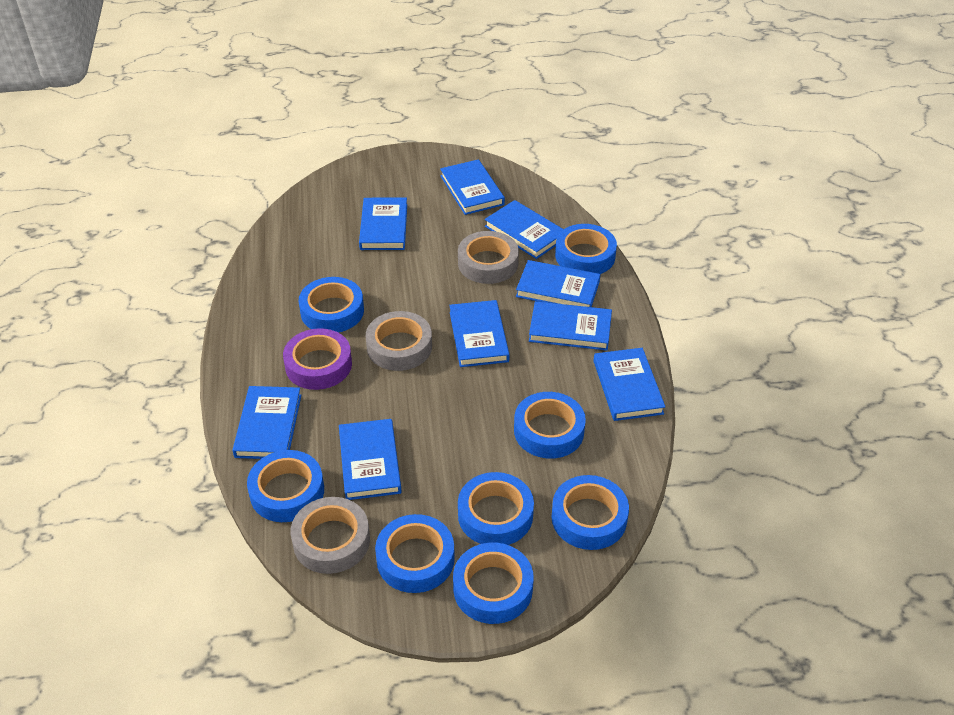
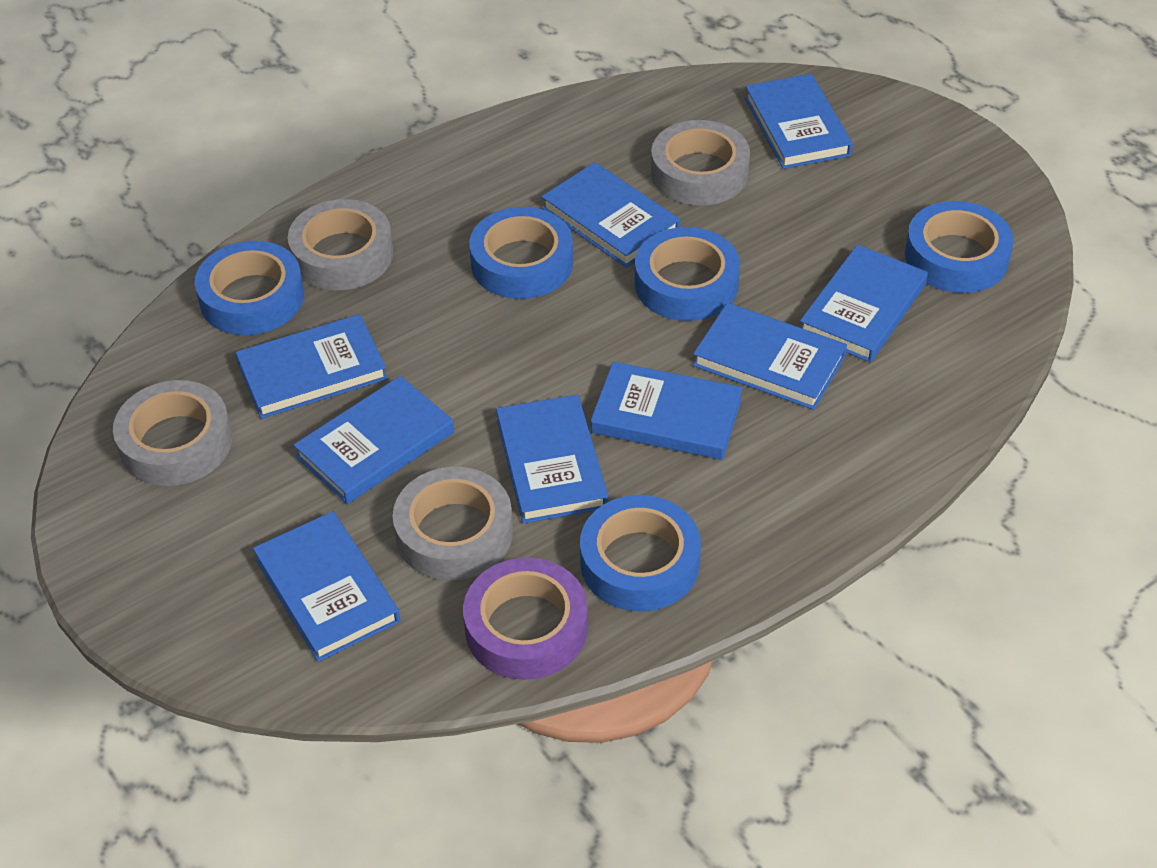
blue tape: 8 -> 5
grey tape: 3 -> 4

